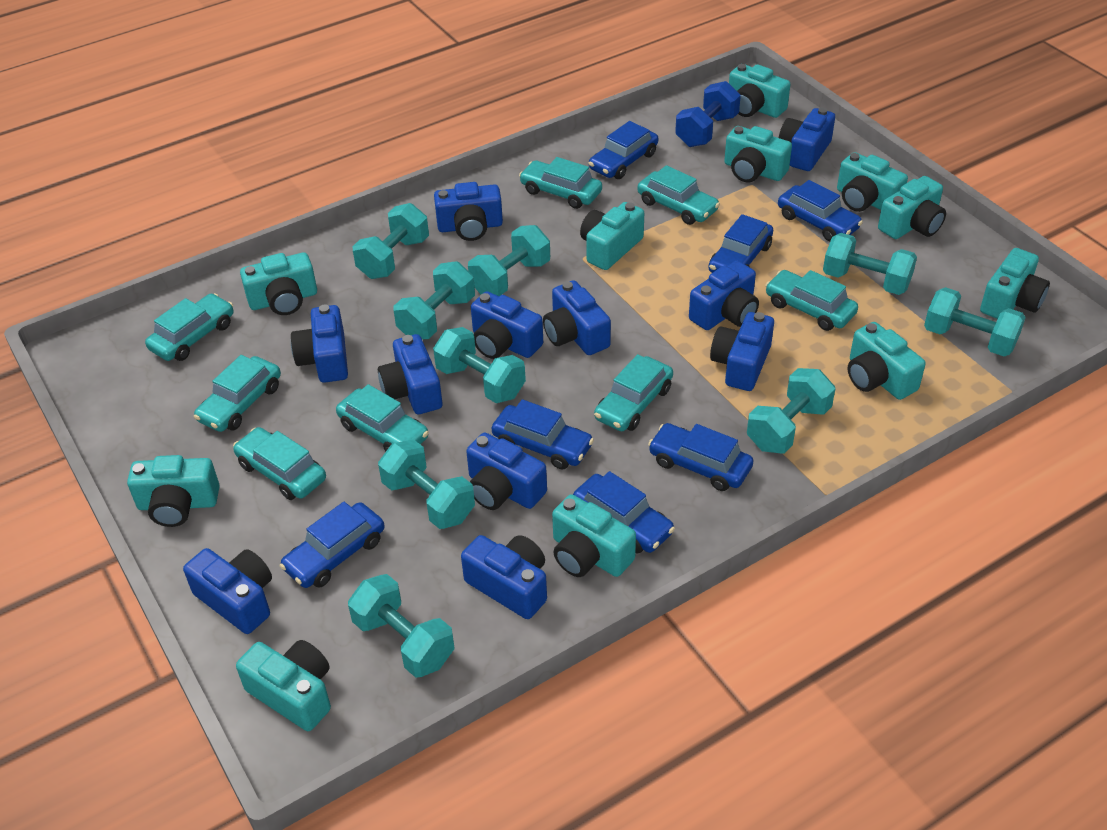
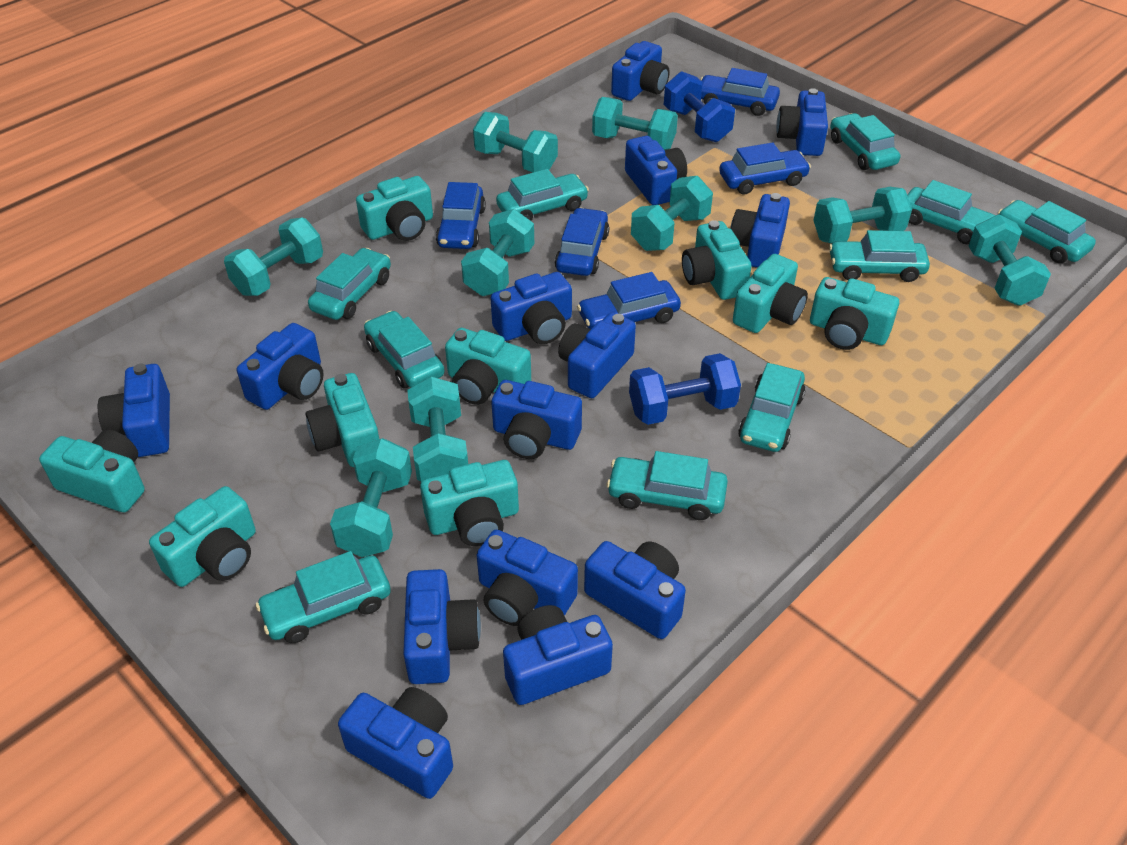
blue camera: 11 -> 14
blue car: 7 -> 5
blue dumbbell: 1 -> 2
turquoise camera: 11 -> 9
turquoise car: 8 -> 10

